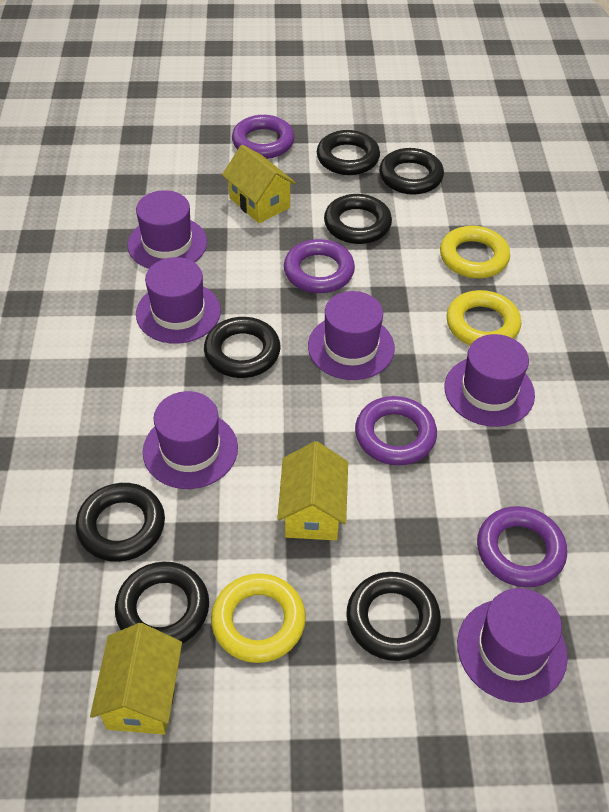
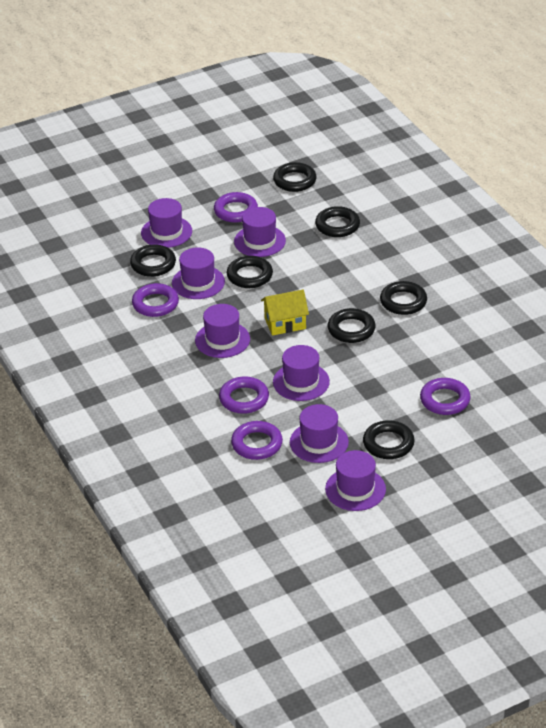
purple hat: 6 -> 7
purple ring: 4 -> 5
yellow house: 3 -> 1
yellow ring: 3 -> 0

